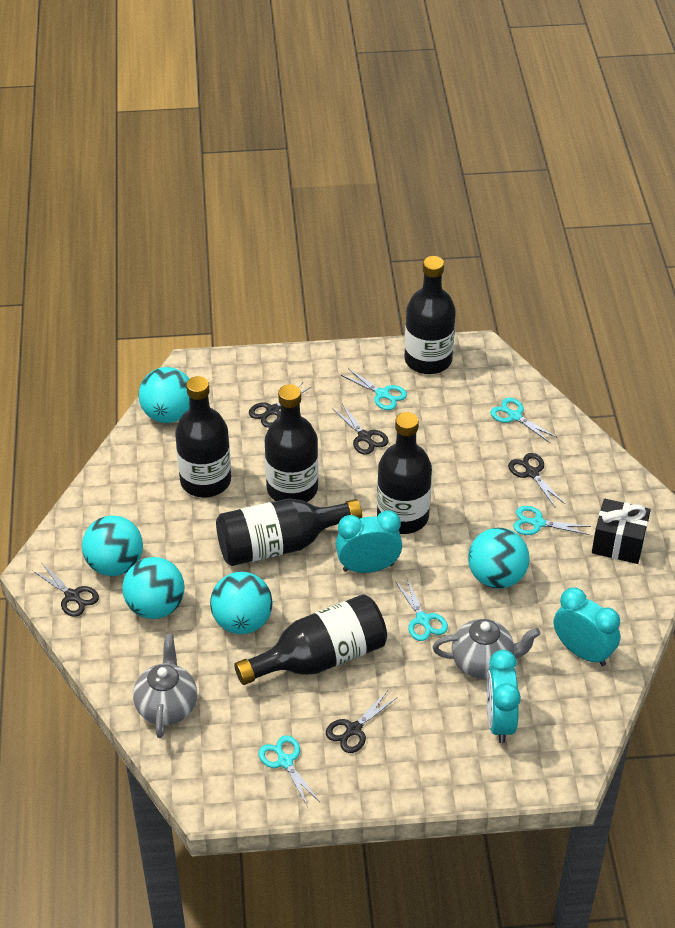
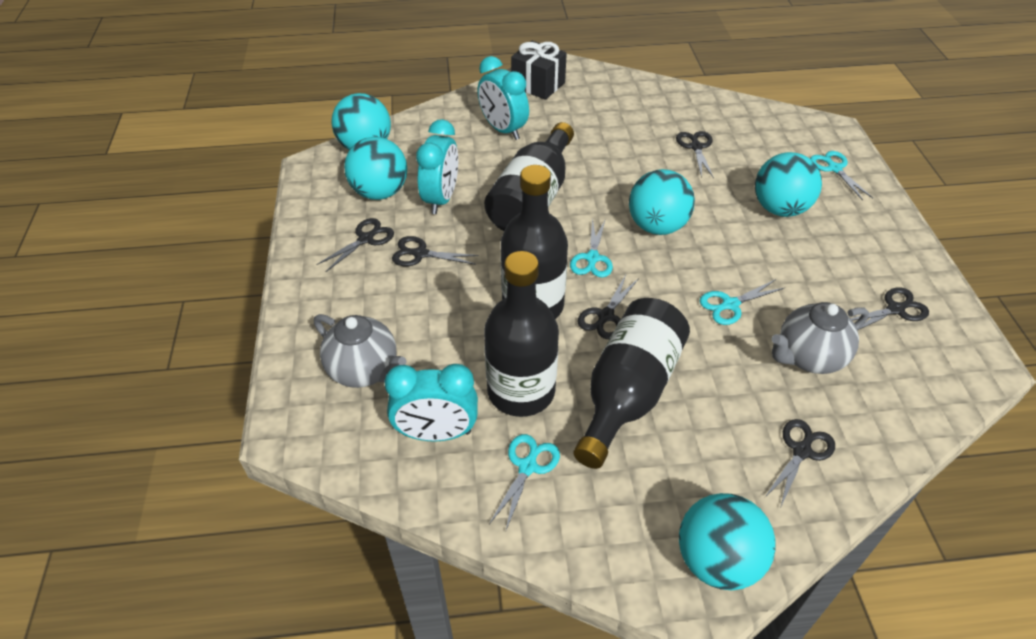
black bottle: 6 -> 4
black scissors: 5 -> 6
turquoise scissors: 5 -> 4

